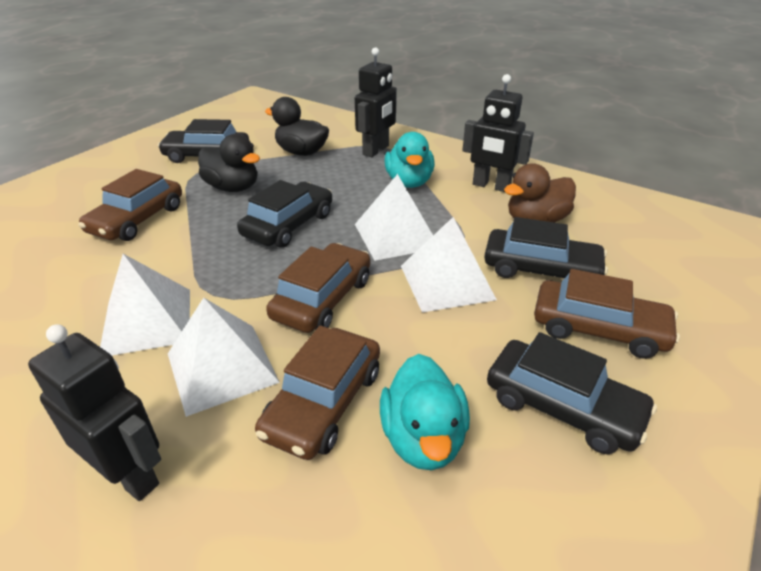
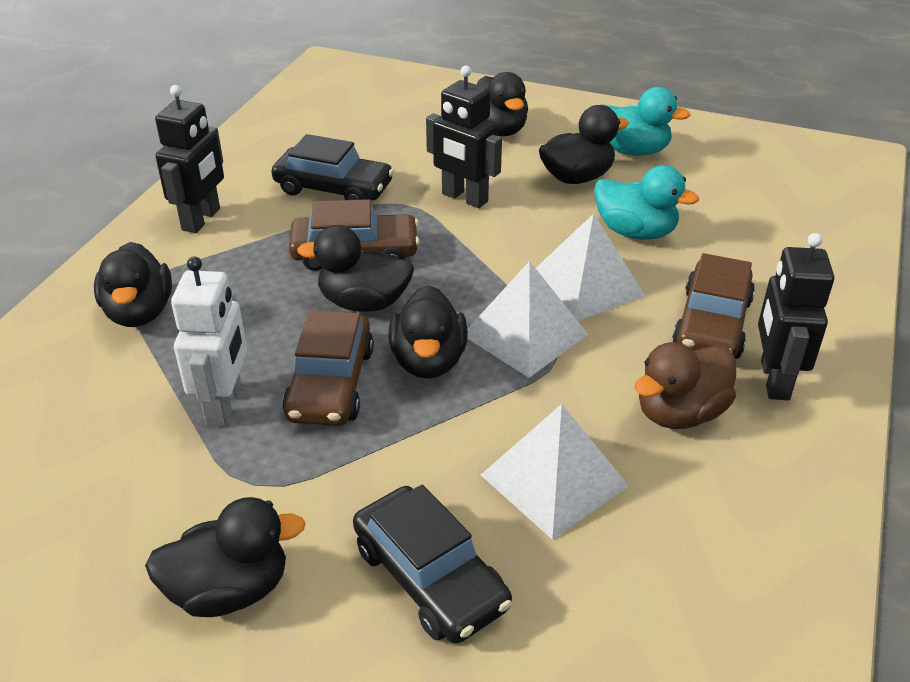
black car: 4 -> 2
black duck: 2 -> 6
brown car: 4 -> 3
white pyramid: 4 -> 3
white robot: 0 -> 1

